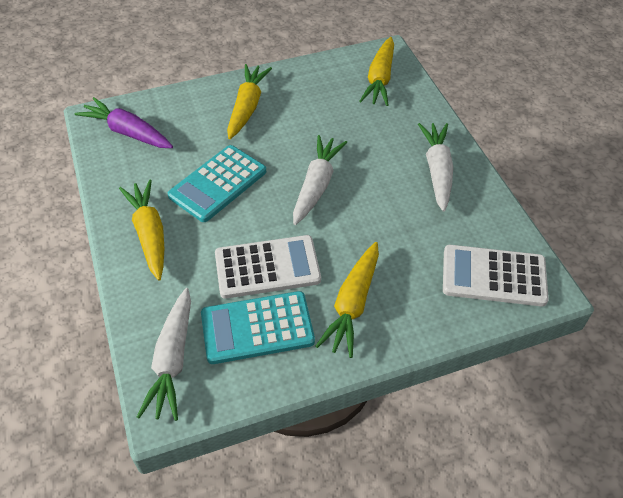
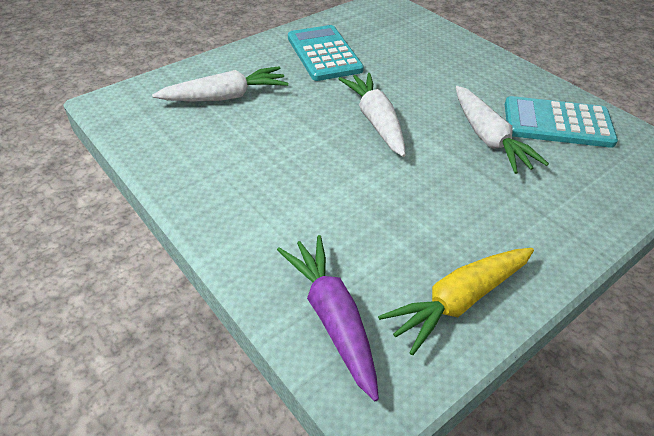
white calculator: 2 -> 0
yellow carrot: 4 -> 1

